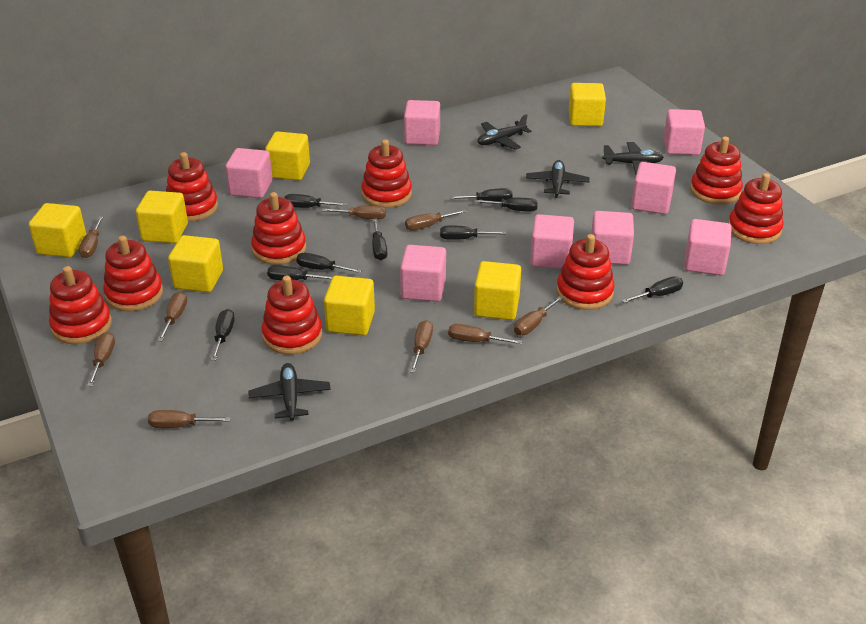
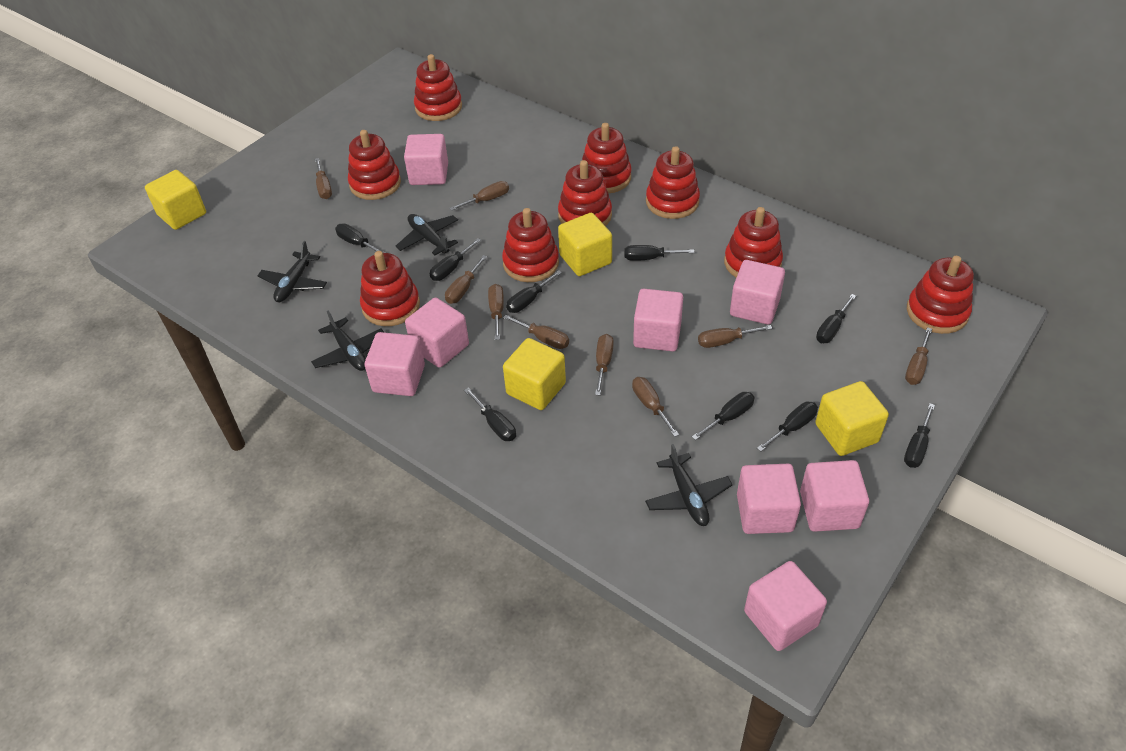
yellow cube: 7 -> 4

